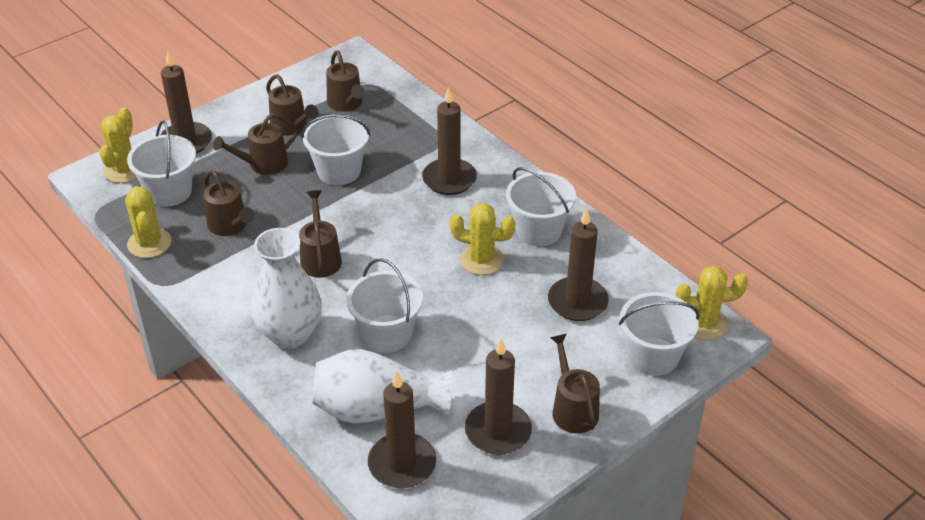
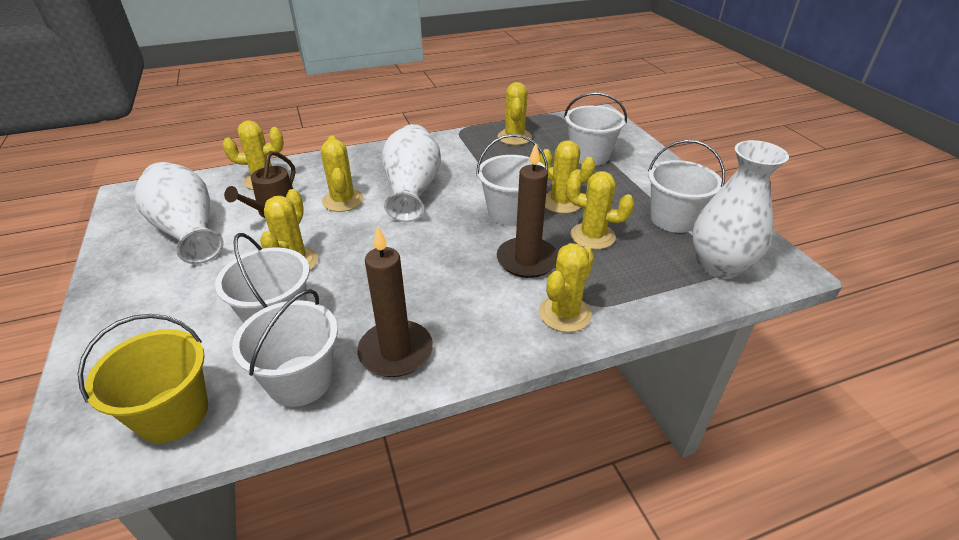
brown candle: 5 -> 2
brown watering can: 6 -> 1
white vase: 2 -> 3
yellow bucket: 0 -> 1
yellow cactus: 4 -> 7

